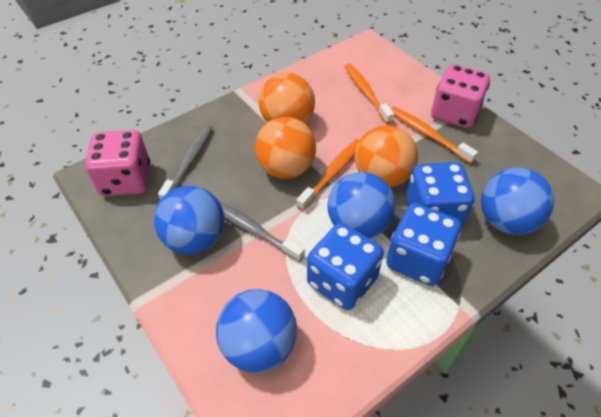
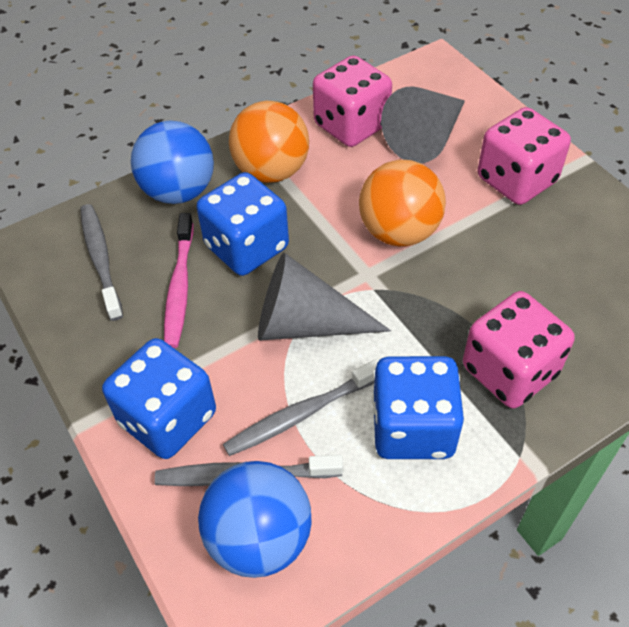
blue ball: 4 -> 2
grey cone: 0 -> 2
grey toothbrush: 2 -> 3
orange ball: 3 -> 2
orange toothbrush: 3 -> 0
pink dice: 2 -> 3
pink toothbrush: 0 -> 1

